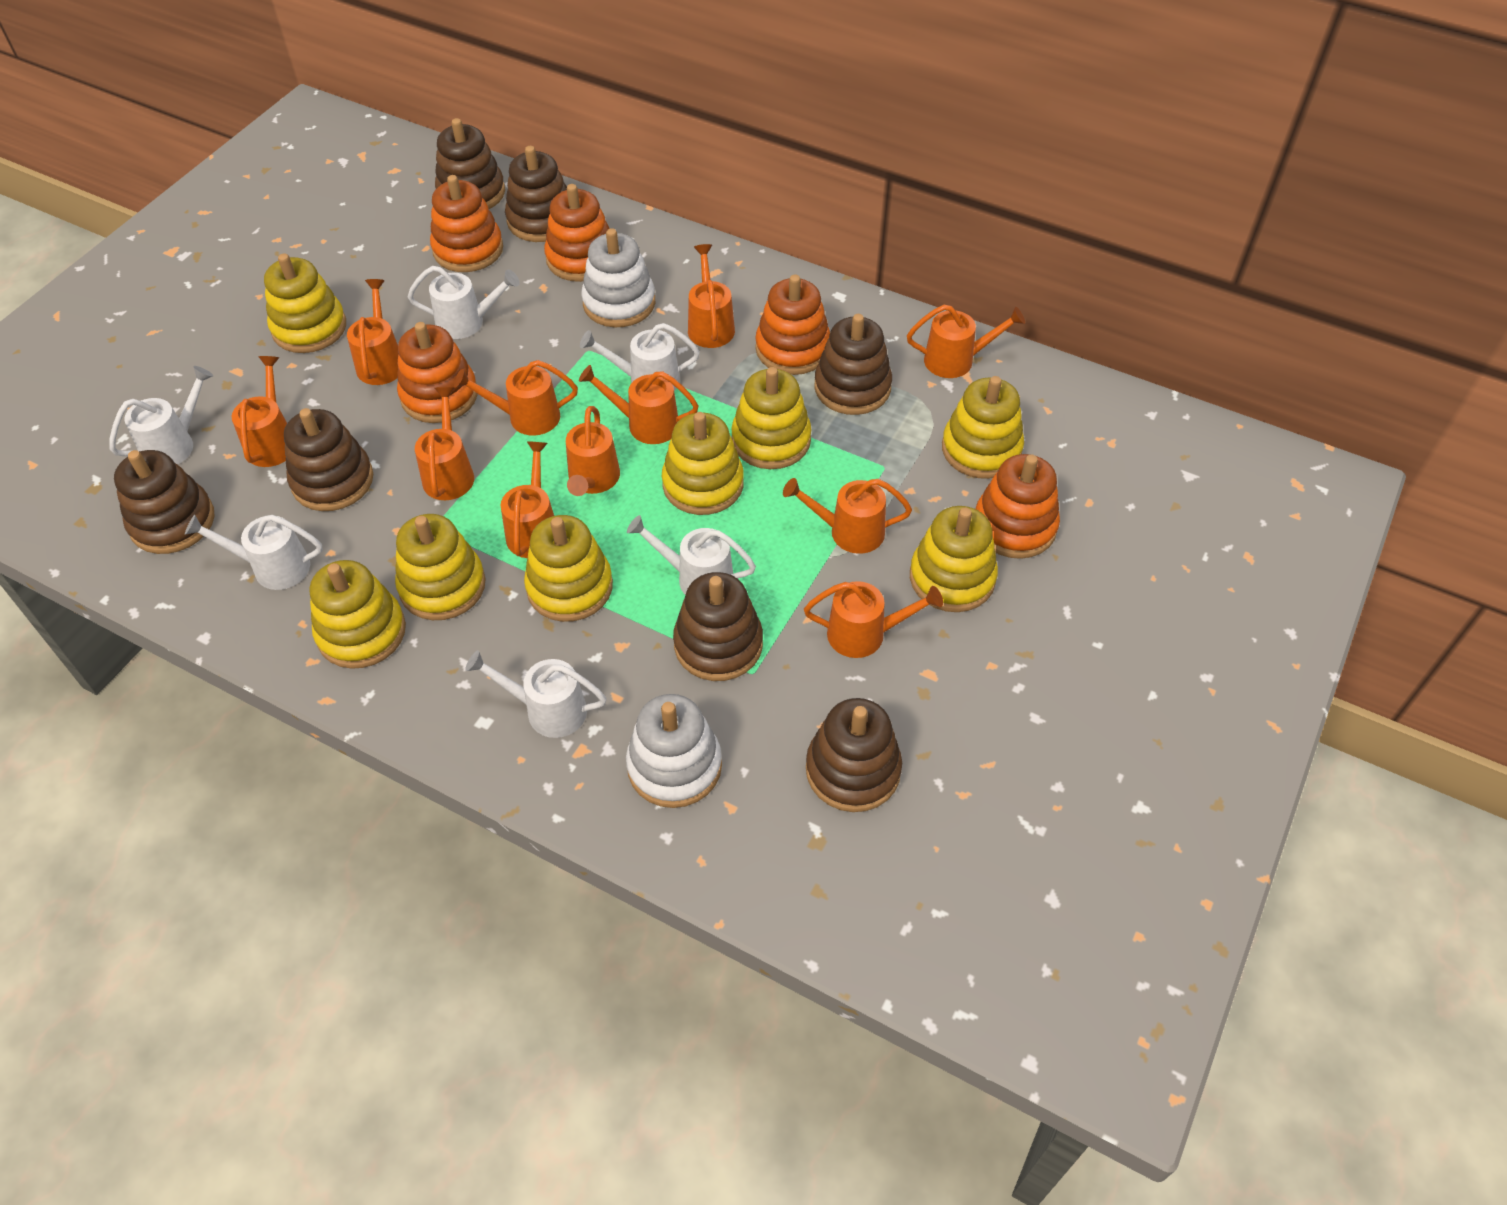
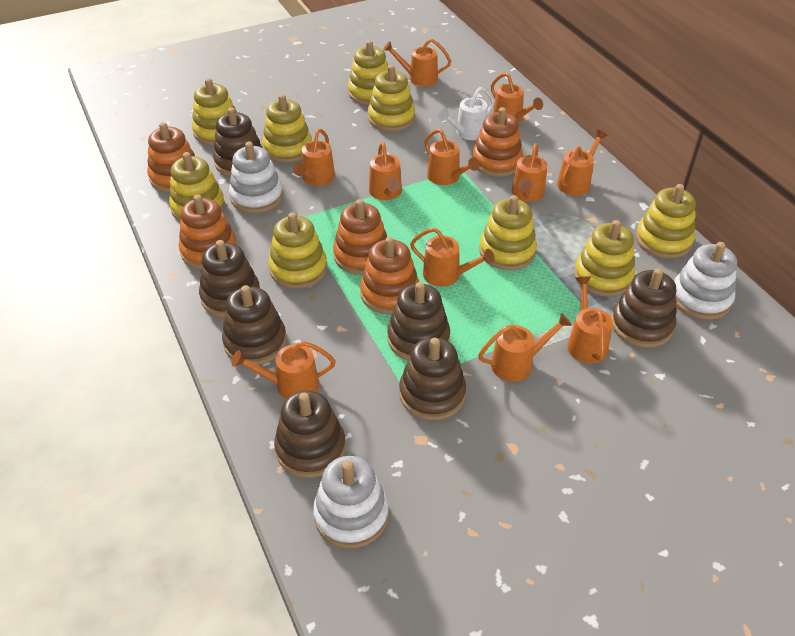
white stacking toy: 2 -> 3
white watering can: 6 -> 1
yellow stacking toy: 8 -> 9

